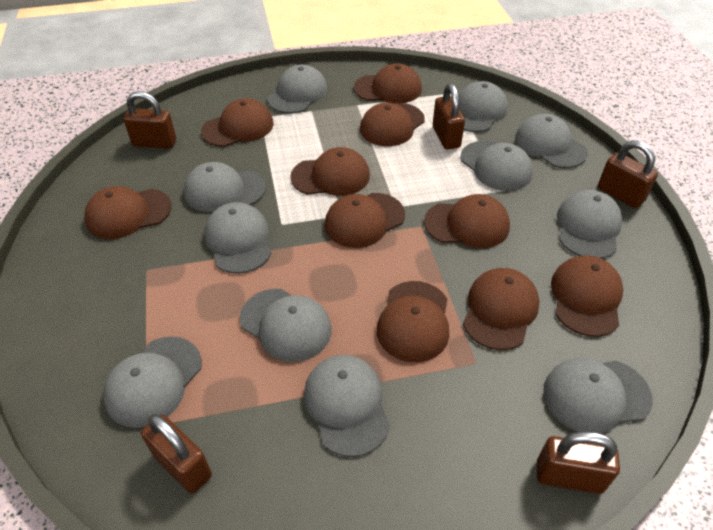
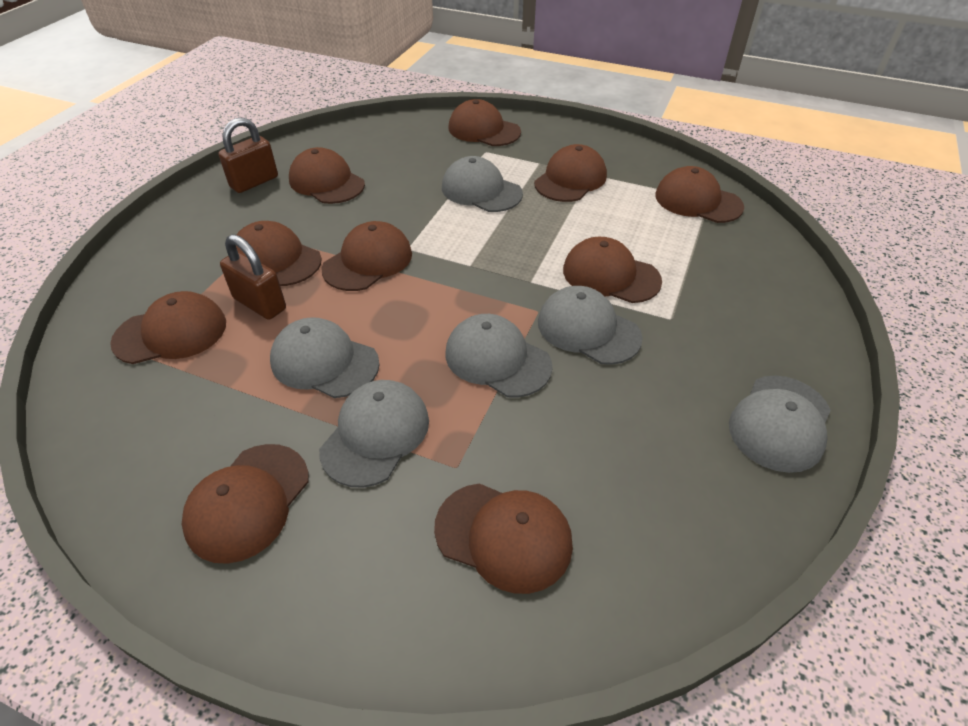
brown padlock: 5 -> 2
grey cap: 11 -> 6

